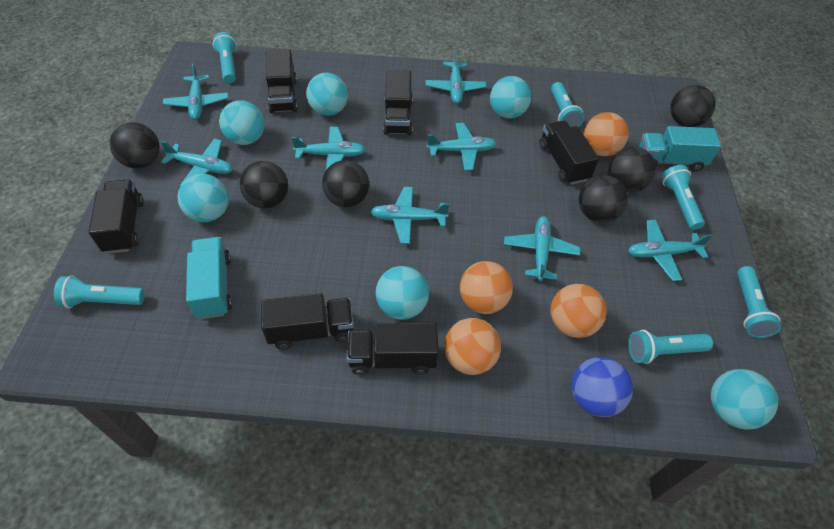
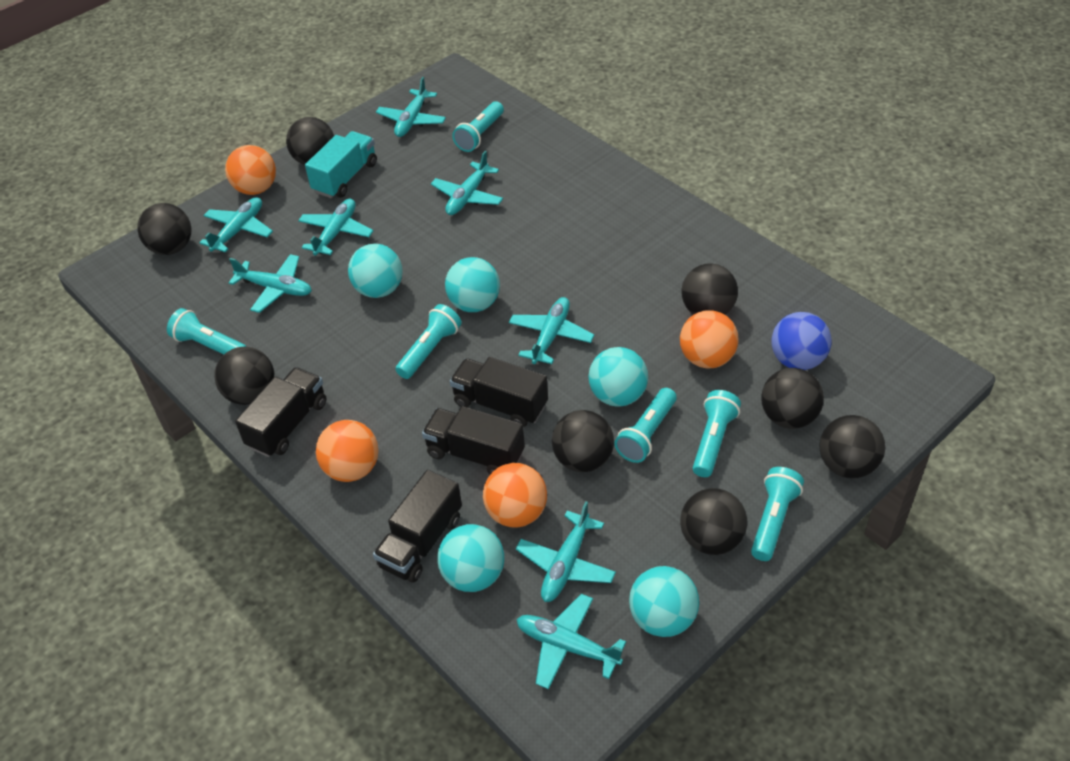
black ball: 6 -> 8
black truck: 6 -> 4
turquoise ball: 6 -> 5
turquoise truck: 2 -> 1

